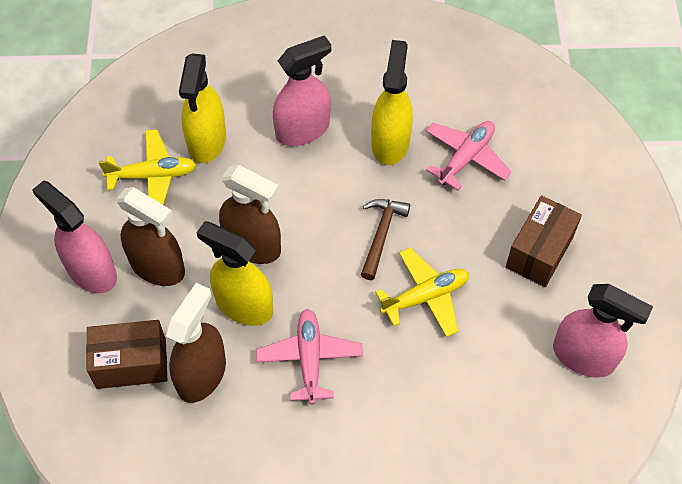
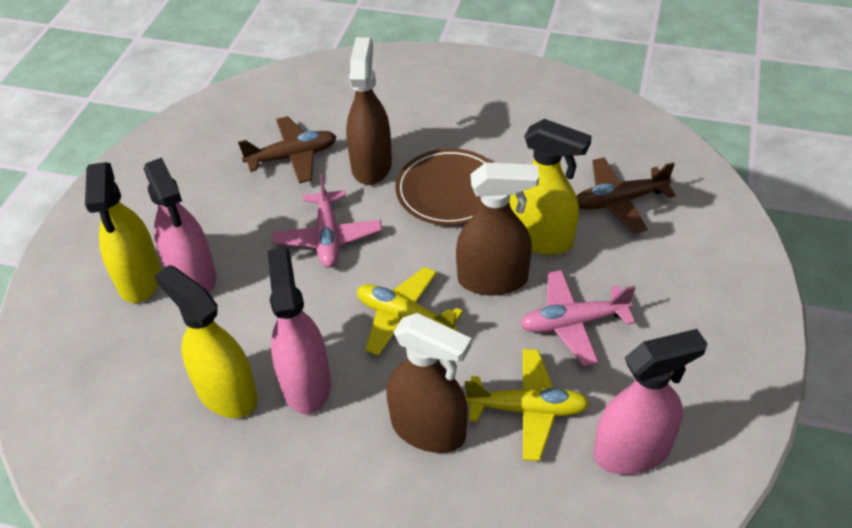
brown box: 2 -> 0
brown hammer: 1 -> 0
brown plane: 0 -> 2
brown plate: 0 -> 1

